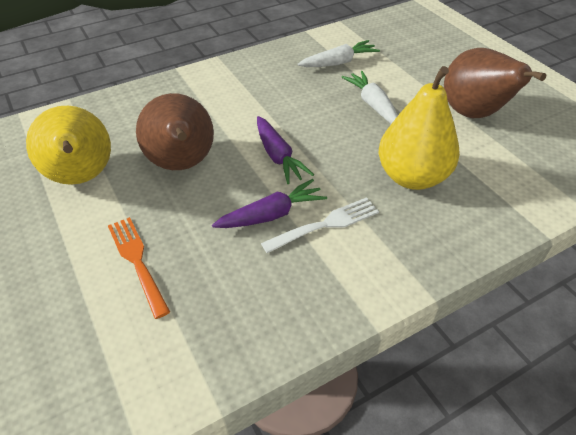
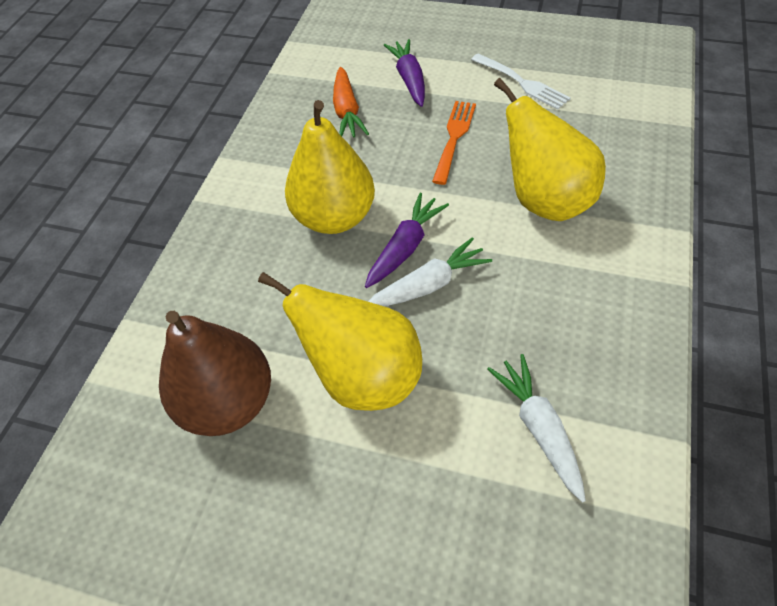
brown pear: 2 -> 1
orange carrot: 0 -> 1
yellow pear: 2 -> 3

